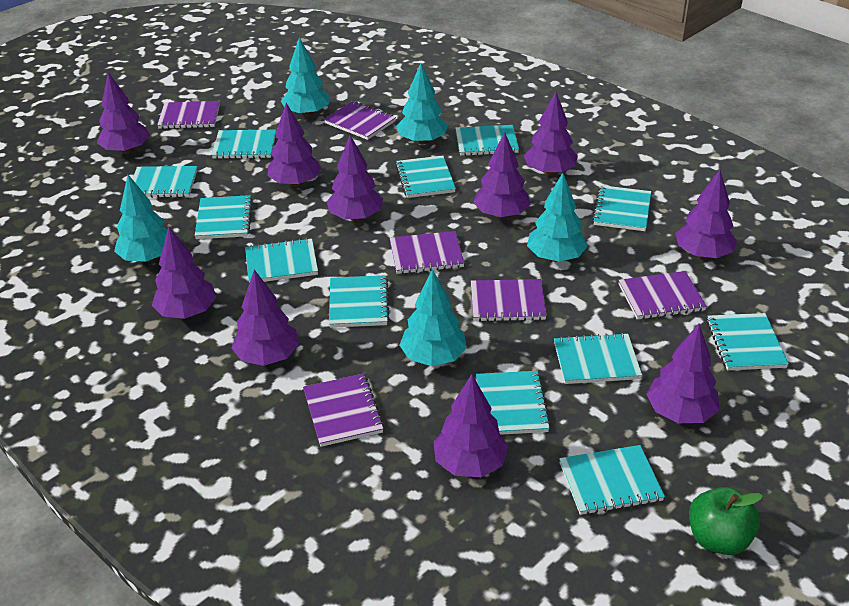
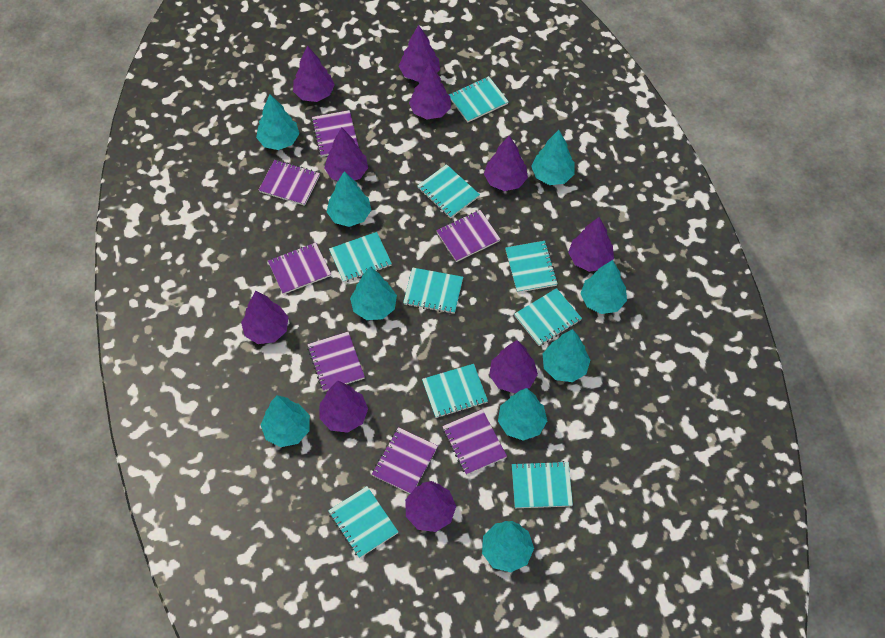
green apple: 1 -> 0
purple notebook: 6 -> 7
turquoise notebook: 12 -> 9
turquoise tree: 5 -> 9

